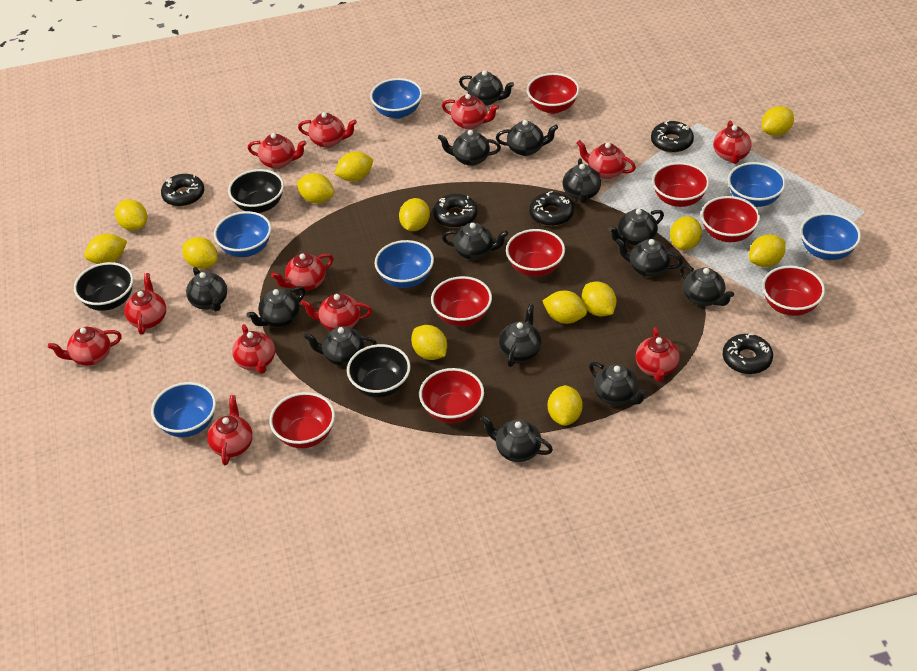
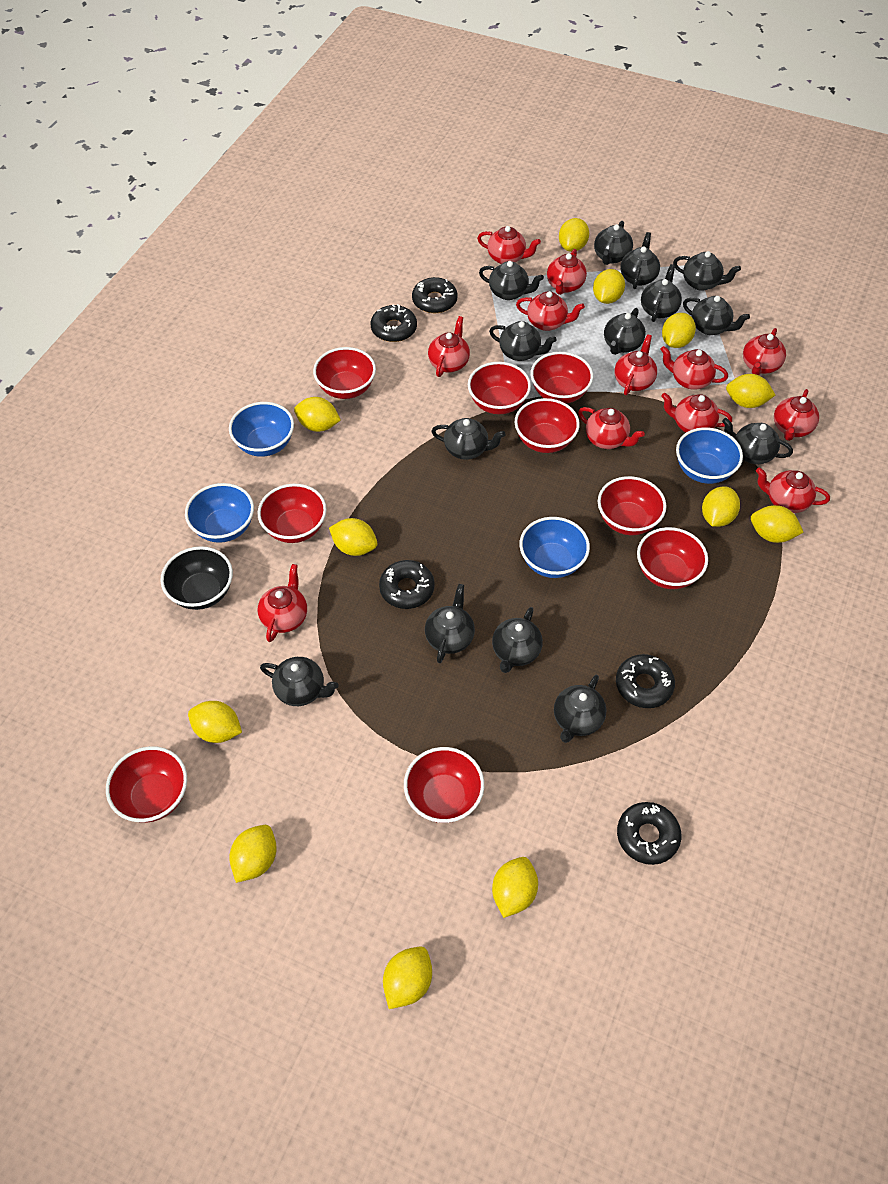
black bowl: 3 -> 1
blue bowl: 6 -> 4
red bowl: 8 -> 9
yellow lemon: 13 -> 12

